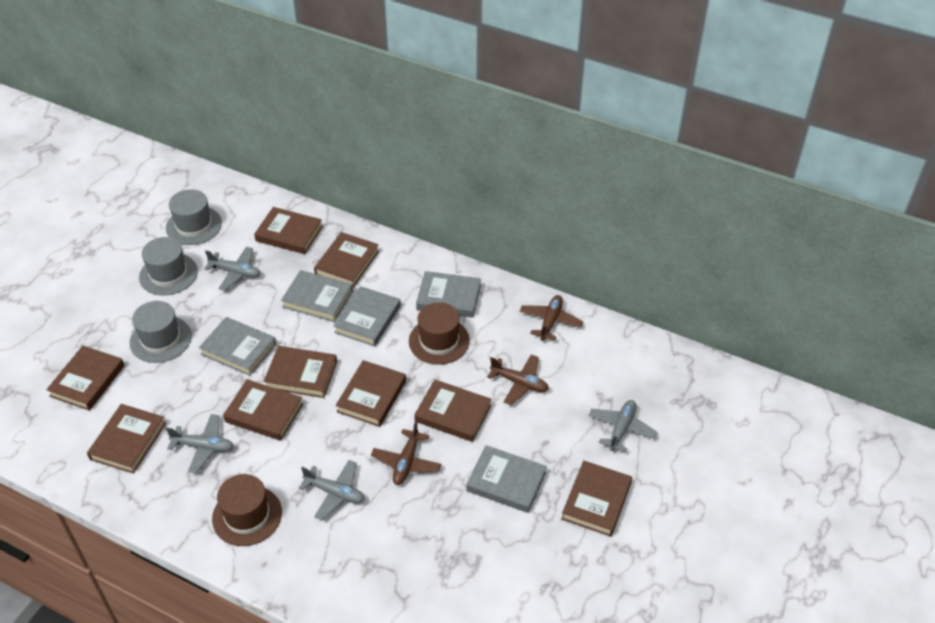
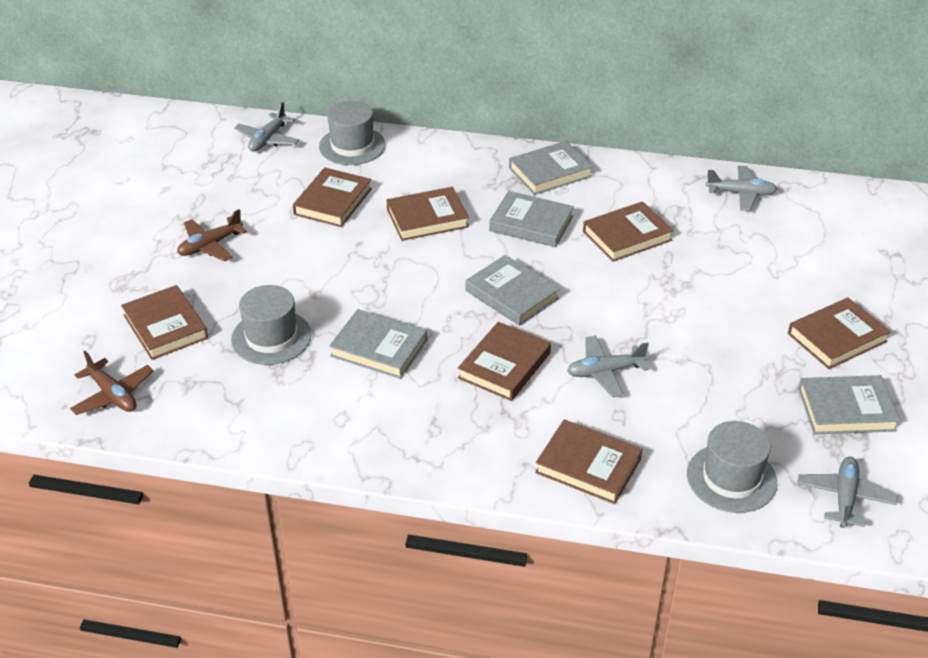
brown book: 9 -> 7
brown hat: 2 -> 0
brown plane: 3 -> 2

